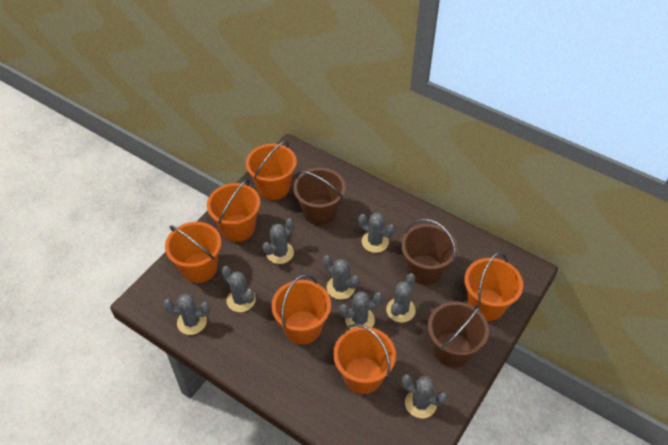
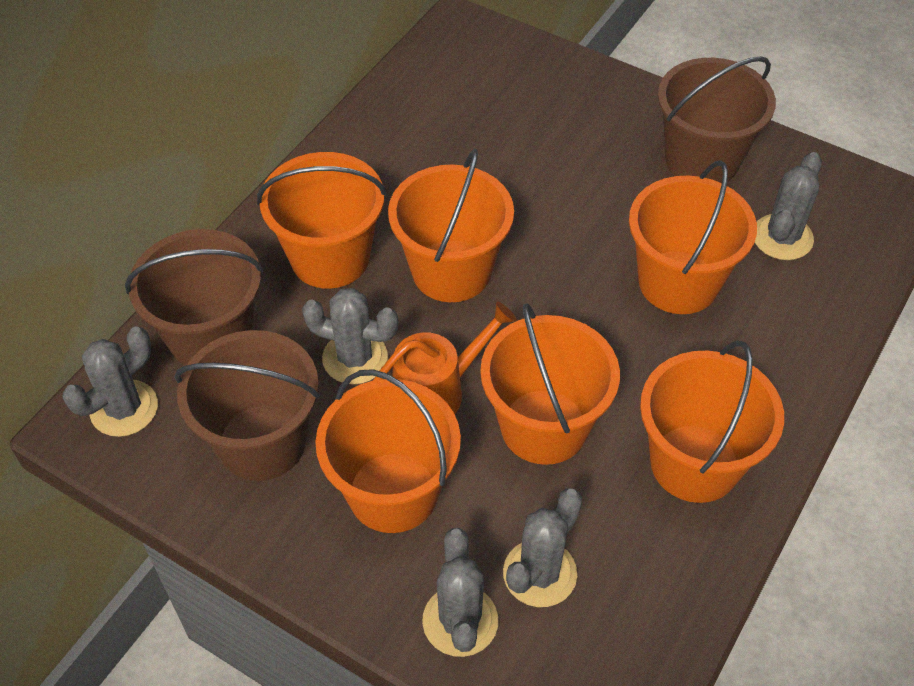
grey cactus: 8 -> 5
orange watering can: 0 -> 1

